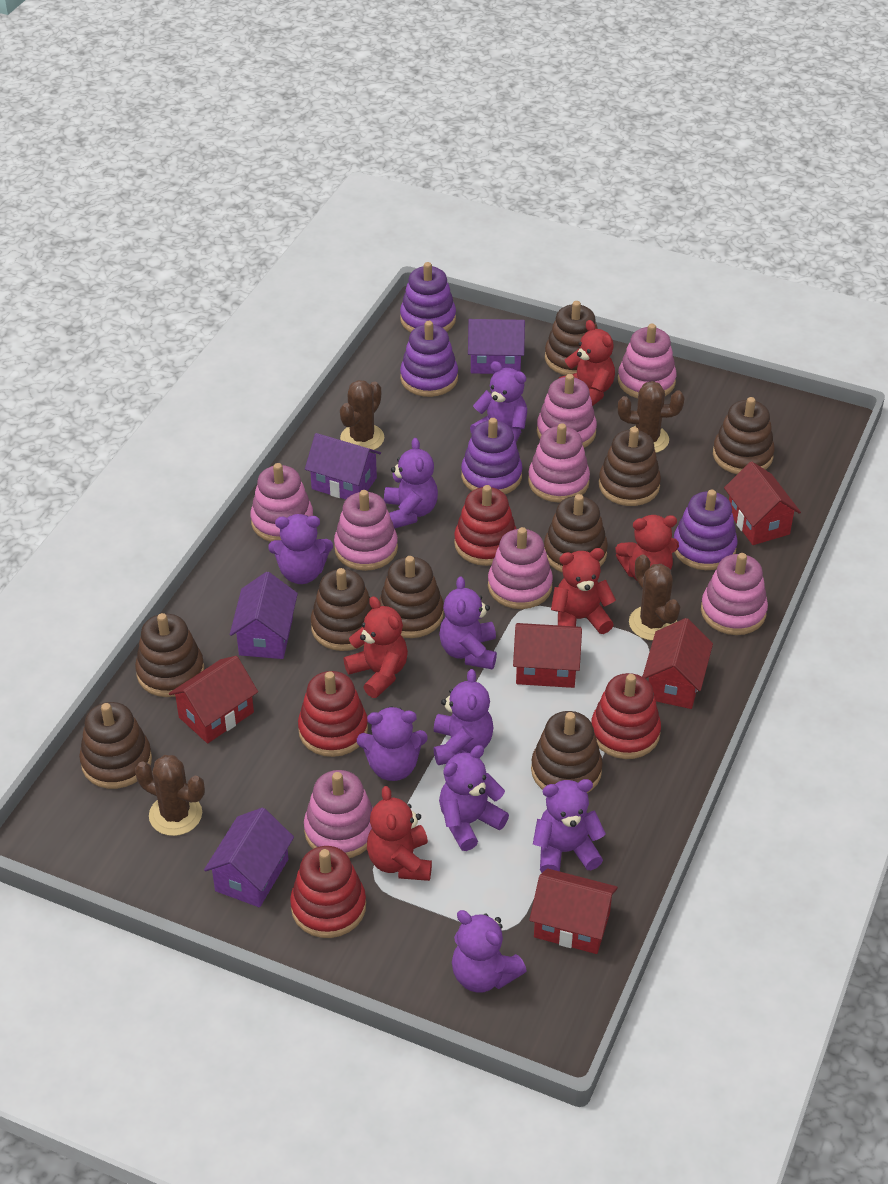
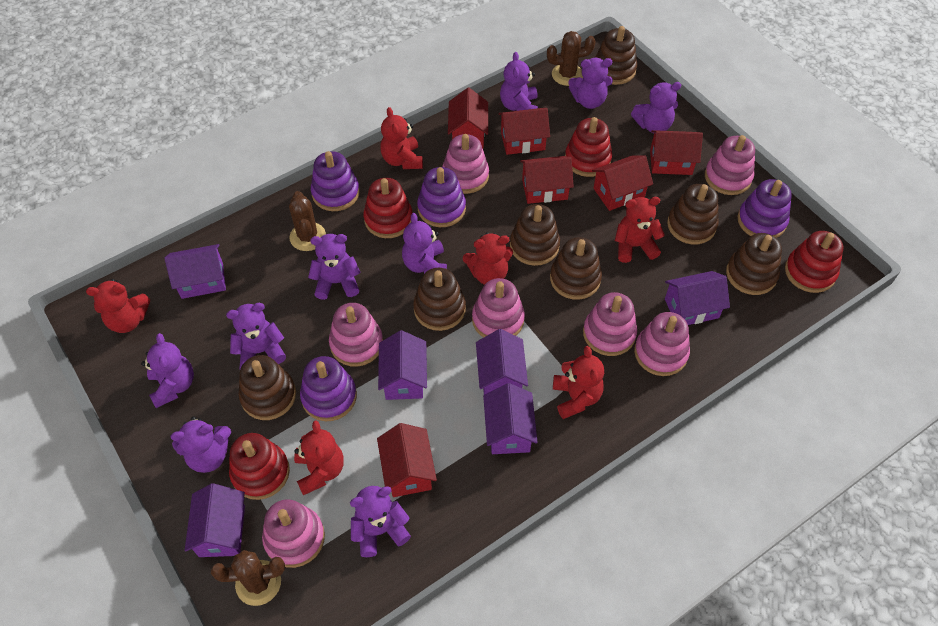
brown cactus: 4 -> 3
brown stacking toy: 9 -> 7
pink stacking toy: 8 -> 7
purple house: 4 -> 6
red house: 5 -> 6
red teddy bear: 5 -> 6

